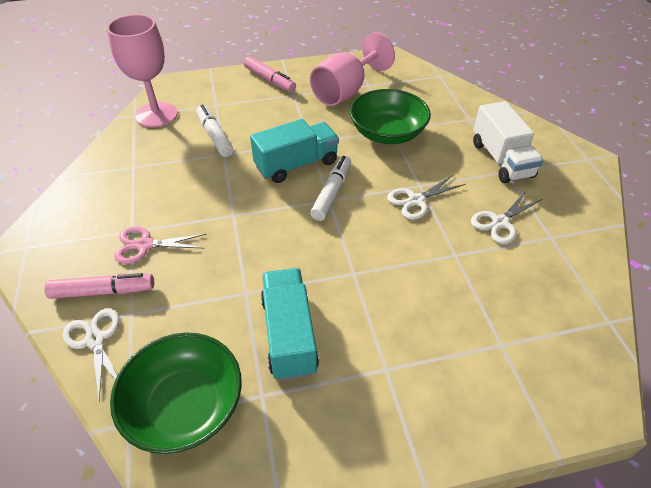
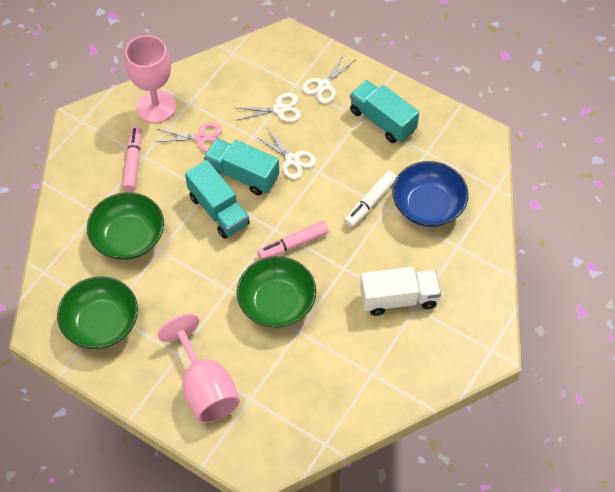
blue bowl: 0 -> 1
green bowl: 2 -> 3
turquoise truck: 2 -> 3
white marker: 2 -> 1

